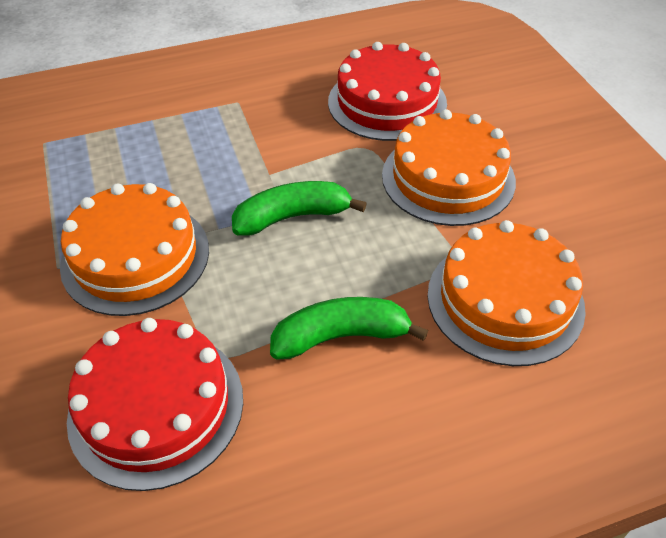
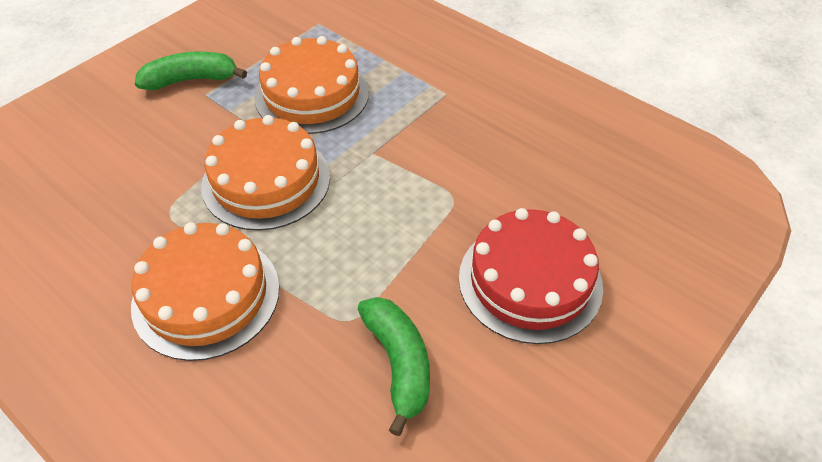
red cake: 2 -> 1

